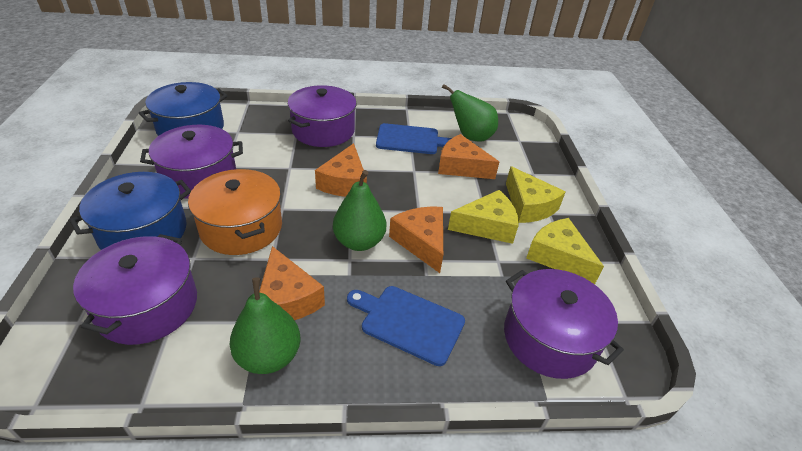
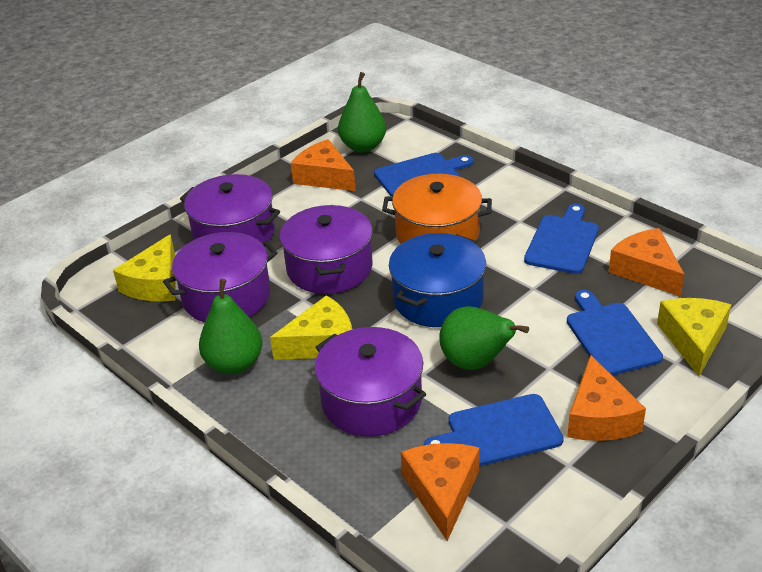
blue cutting board: 2 -> 4
blue pot: 2 -> 1

